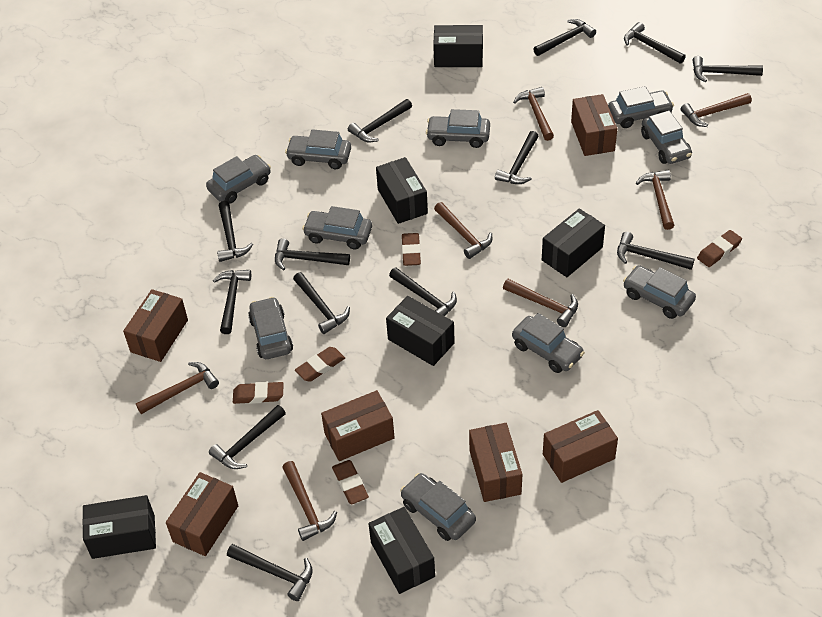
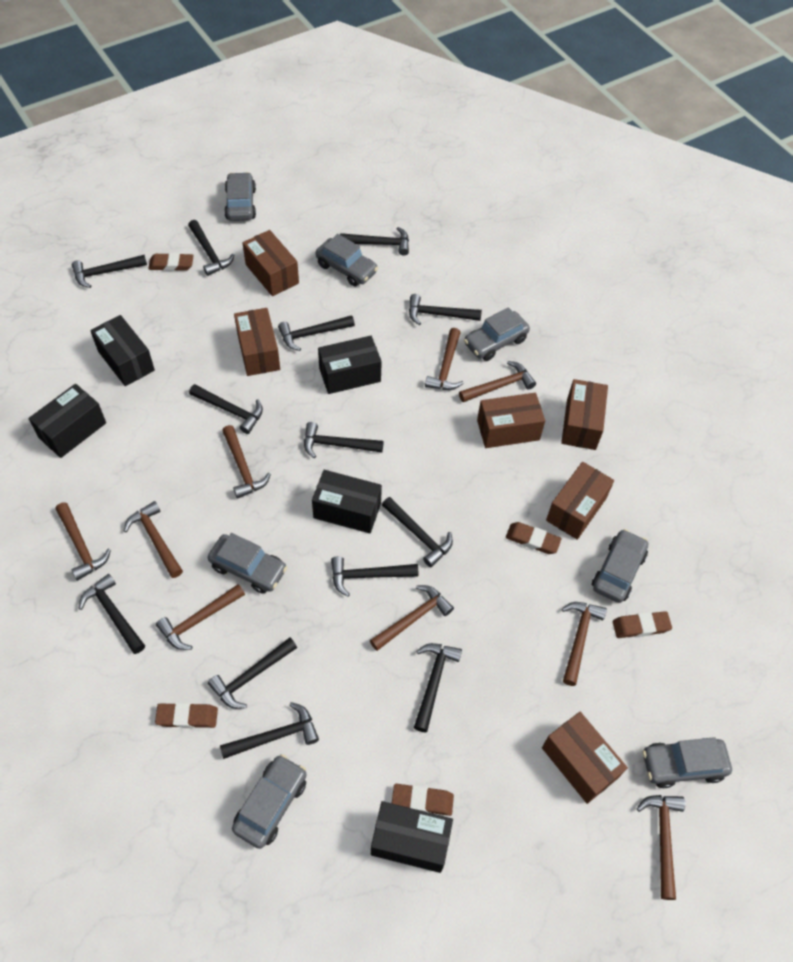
black box: 6 -> 5
brown hammer: 7 -> 9
grey car: 10 -> 7

